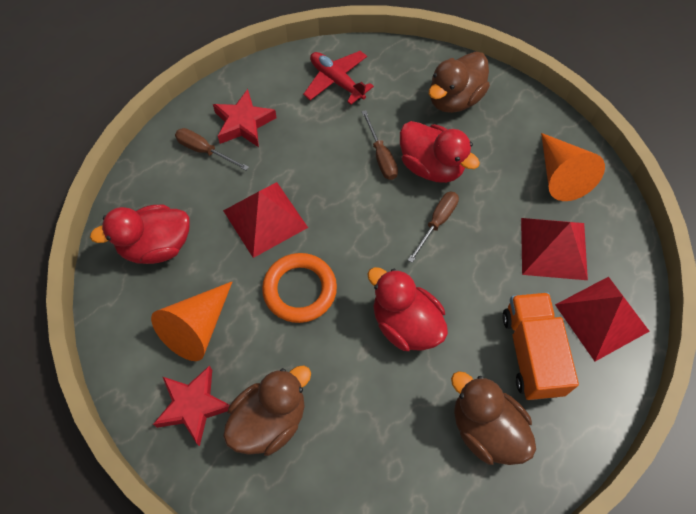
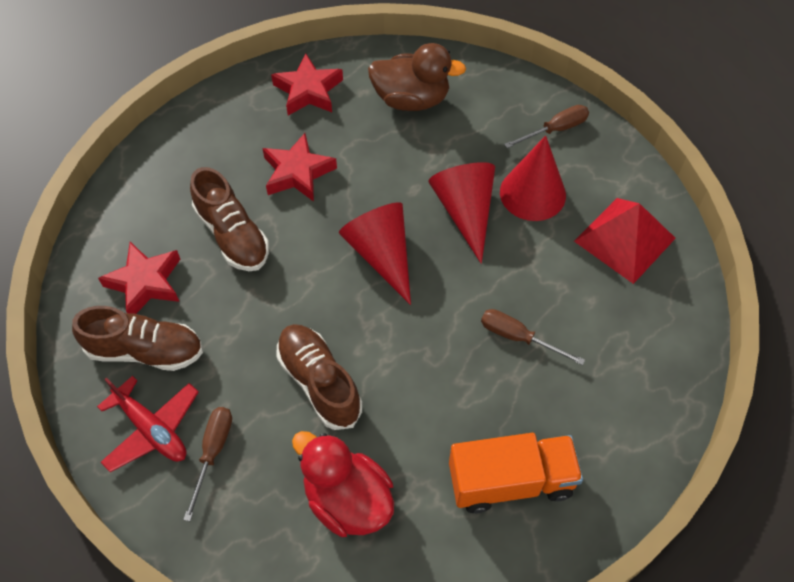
brown duck: 3 -> 1
brown shoe: 0 -> 3
orange cone: 2 -> 0
orange ring: 1 -> 0
red cone: 0 -> 3
red duck: 3 -> 1
red pyramid: 3 -> 1
red star: 2 -> 3

